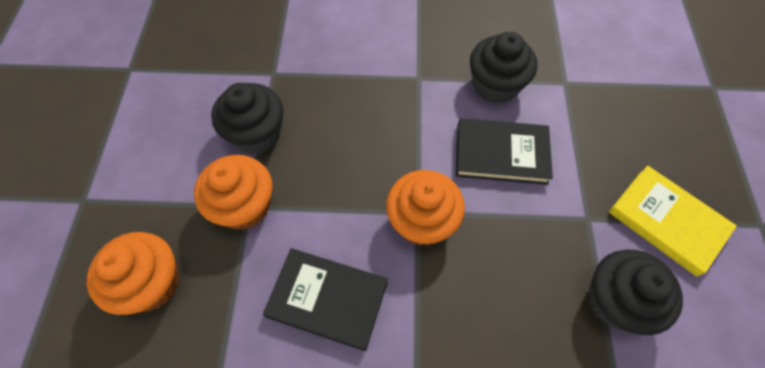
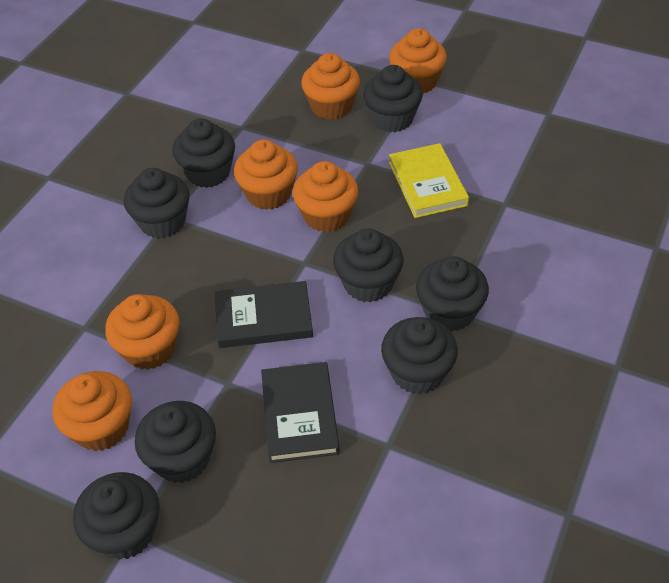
black cupcake: 3 -> 8
orange cupcake: 3 -> 6

